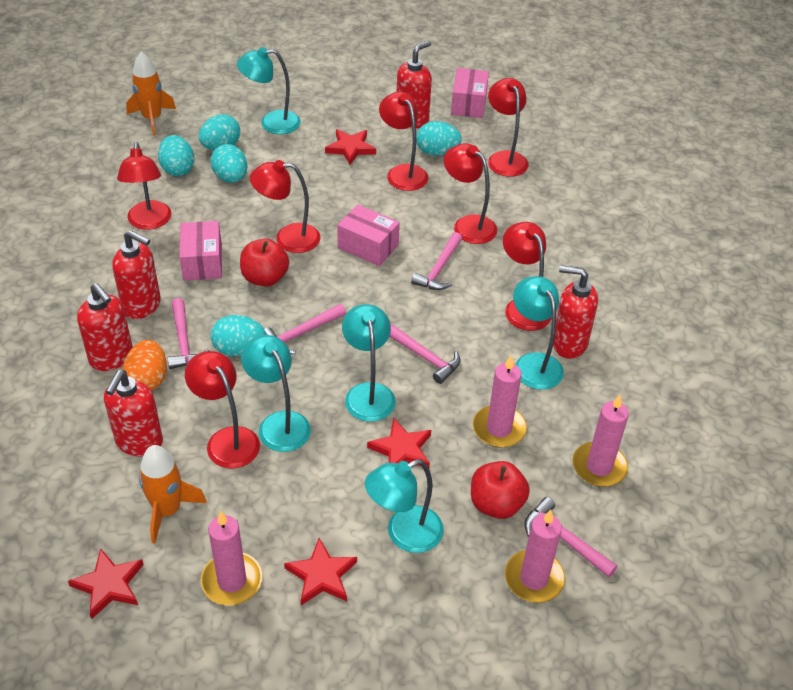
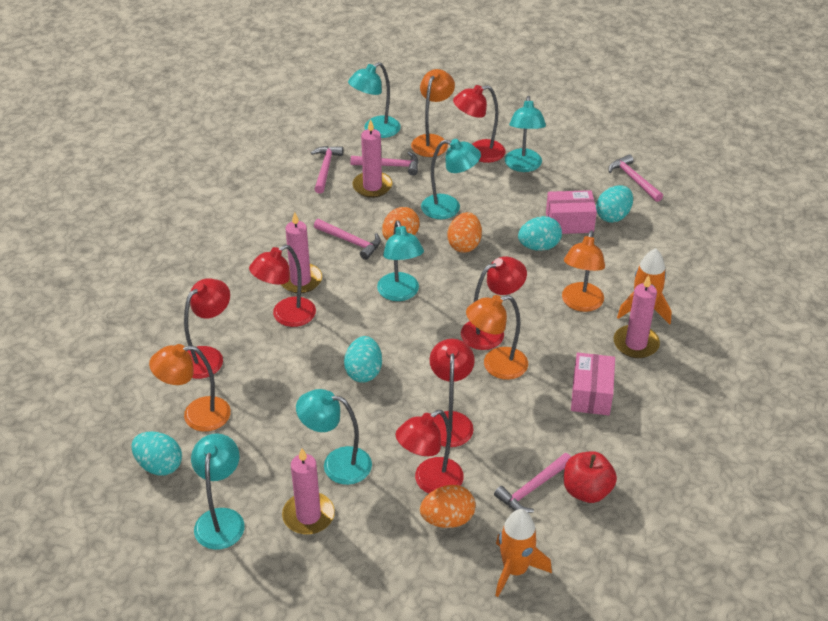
orange egg: 1 -> 3
orange lamp: 0 -> 4
pink box: 3 -> 2
red apple: 2 -> 1
red lamp: 7 -> 6
red soap dispenser: 5 -> 0
red star: 4 -> 0
turquoise egg: 5 -> 4
turquoise lamp: 5 -> 6

